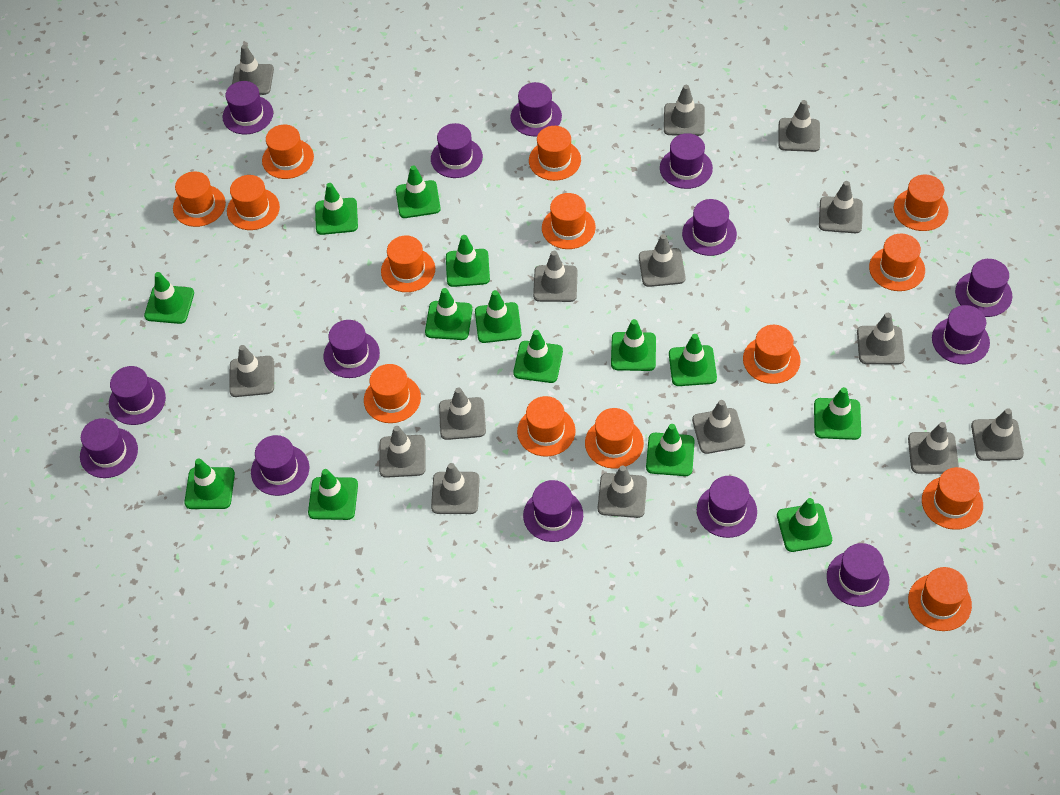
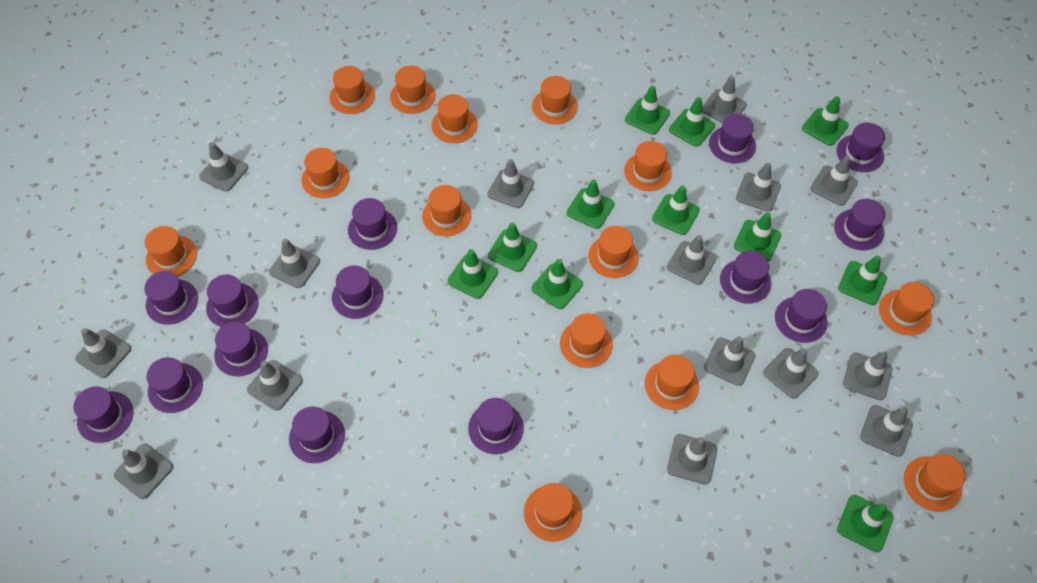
green traffic cone: 14 -> 11

